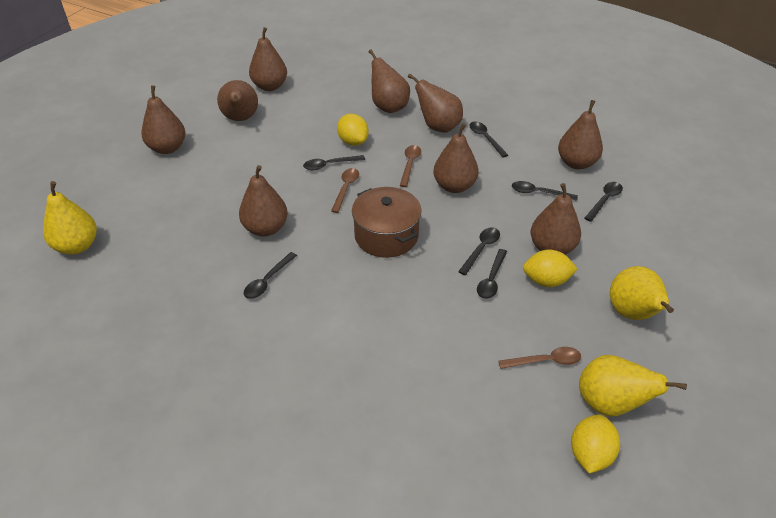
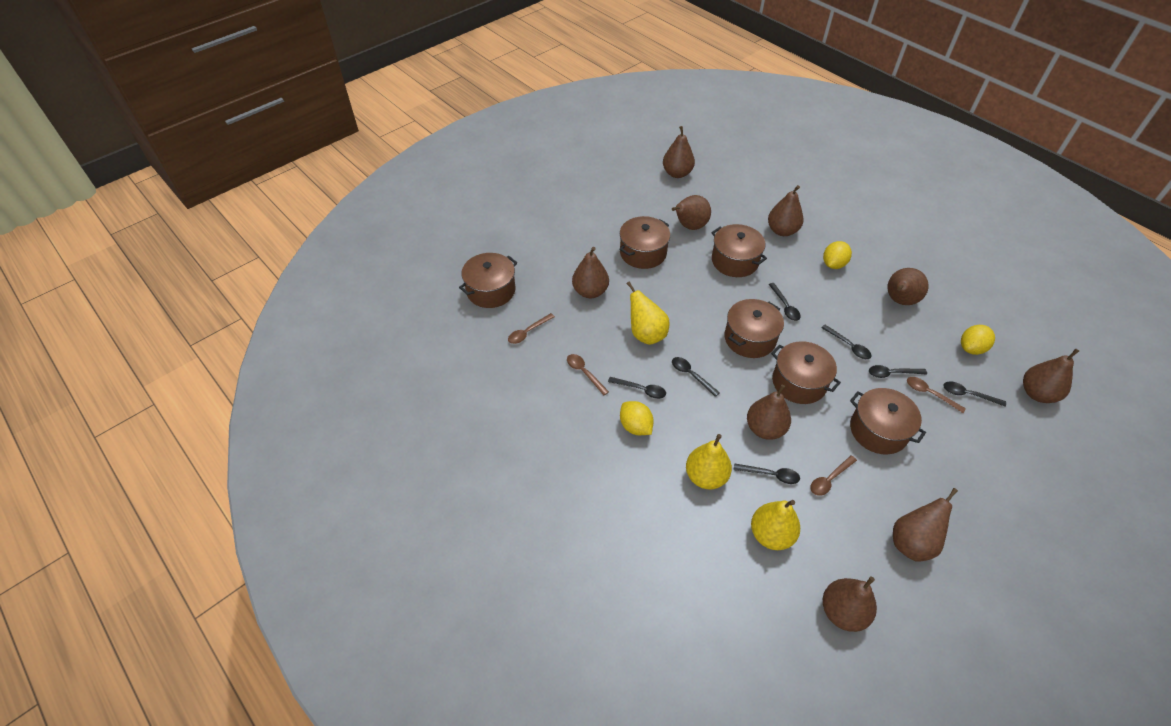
brown pot: 1 -> 6
brown spoon: 3 -> 4

